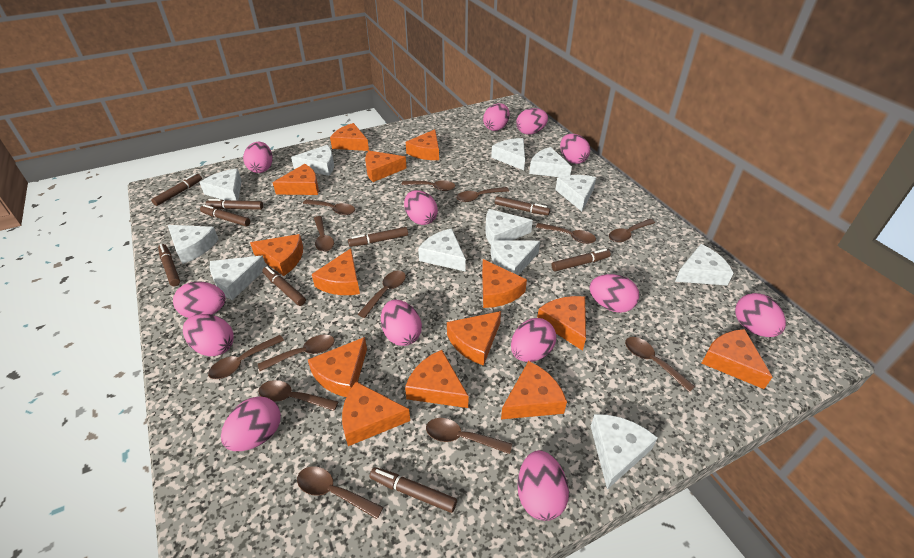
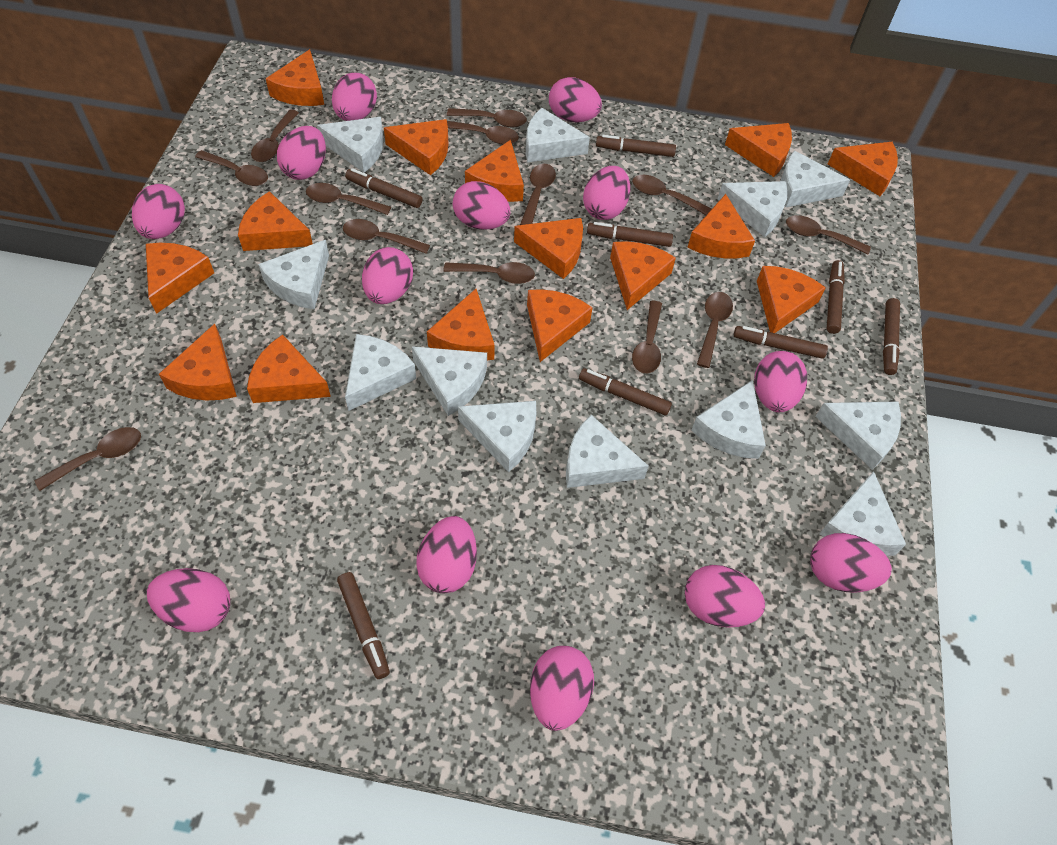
brown marker: 9 -> 8
orange cheese: 14 -> 15

